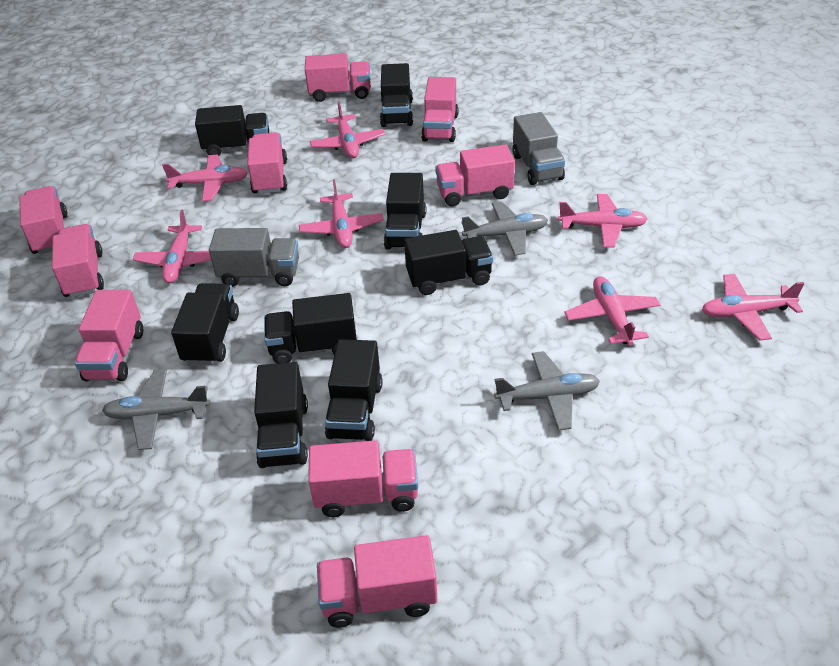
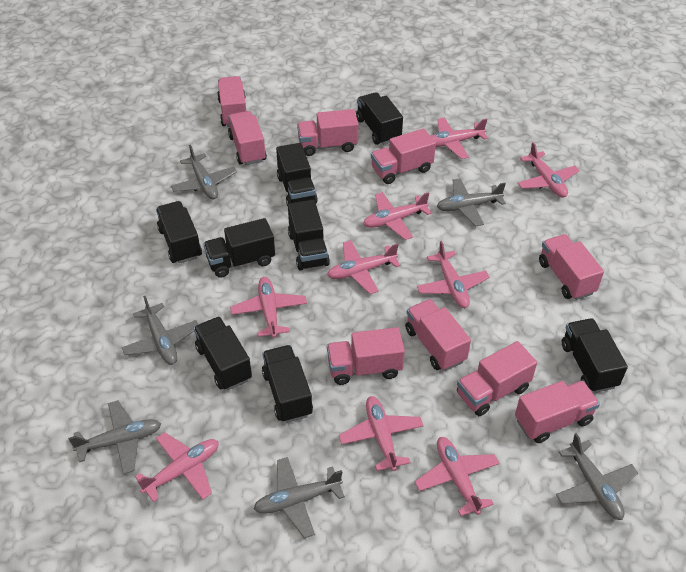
grey plane: 3 -> 6
grey truck: 2 -> 0
pink plane: 7 -> 9

